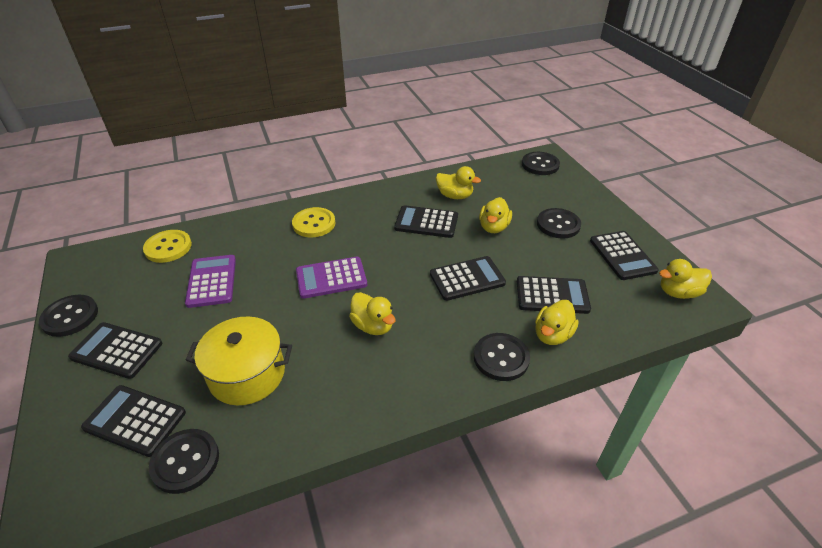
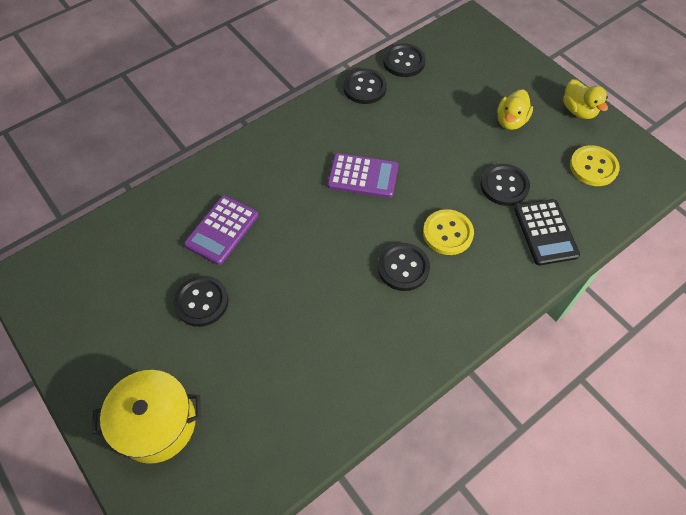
black calculator: 6 -> 1
yellow duck: 5 -> 2

